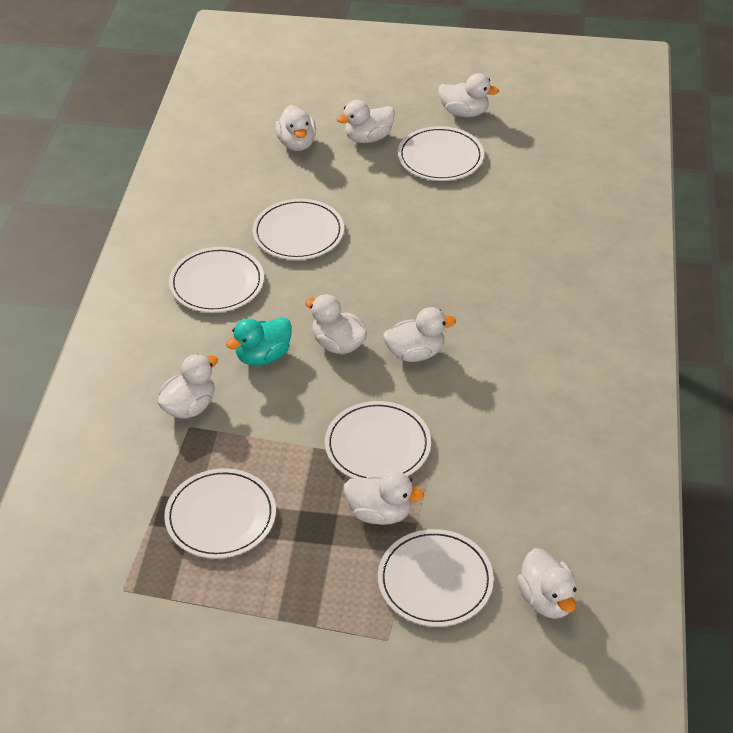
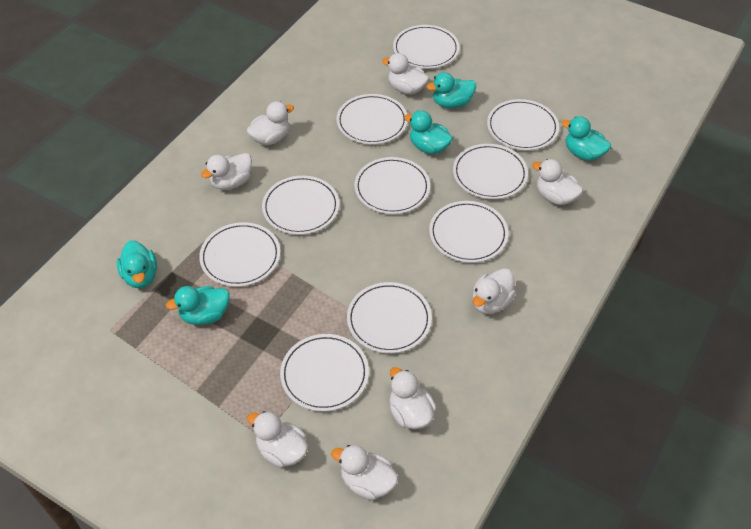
turquoise duck: 1 -> 5
white plate: 6 -> 10

